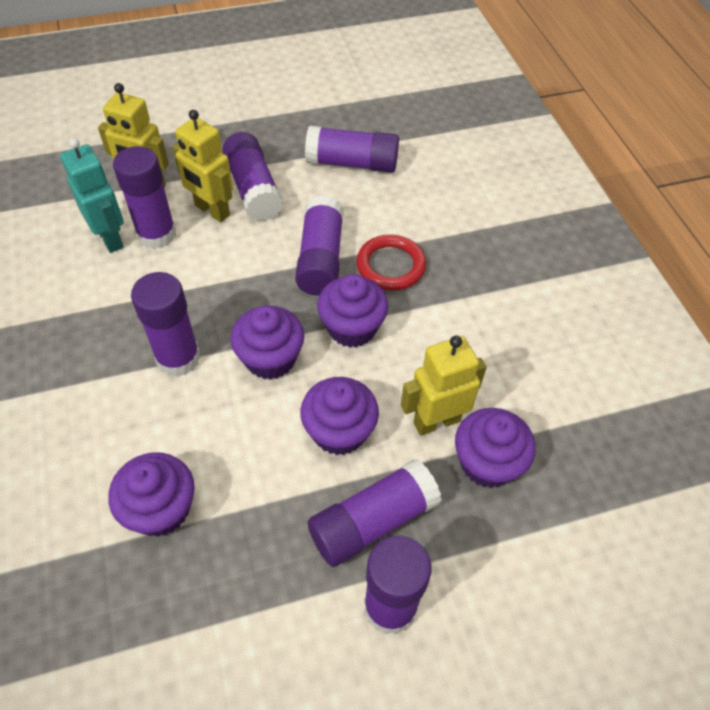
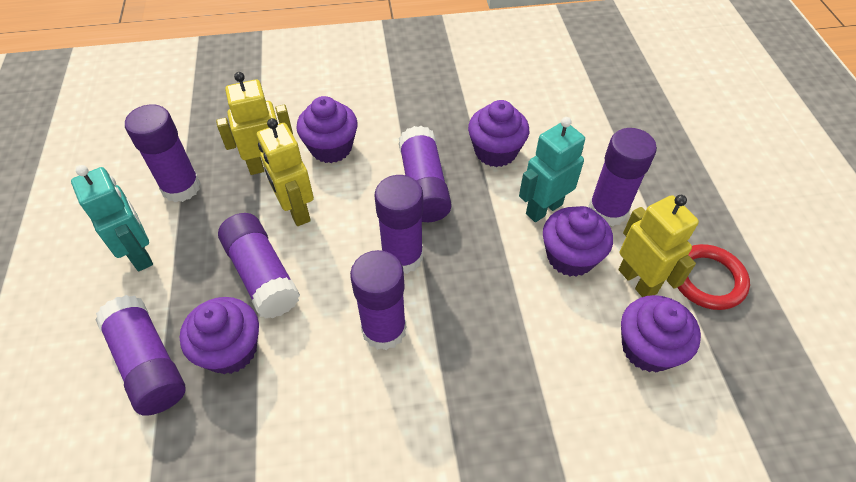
turquoise robot: 1 -> 2

